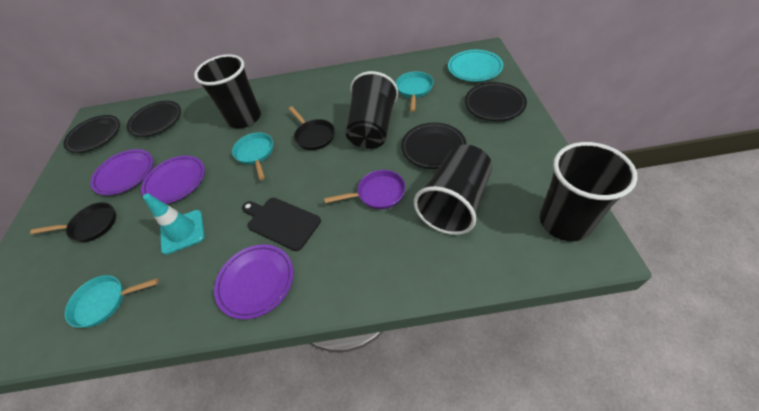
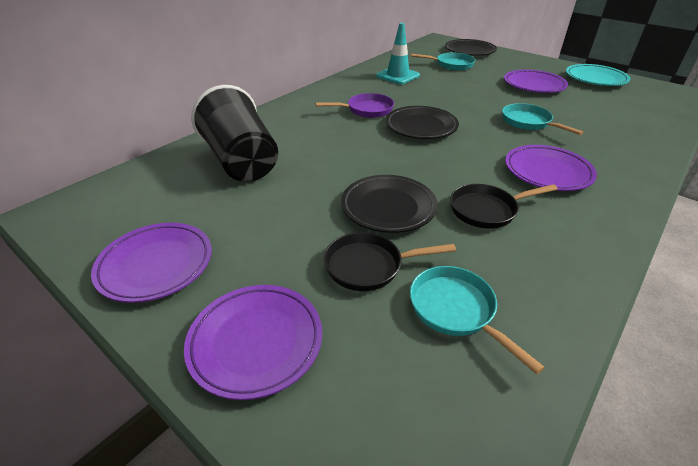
black cup: 4 -> 1
black cutting board: 1 -> 0
black plate: 4 -> 3
purple plate: 3 -> 4

